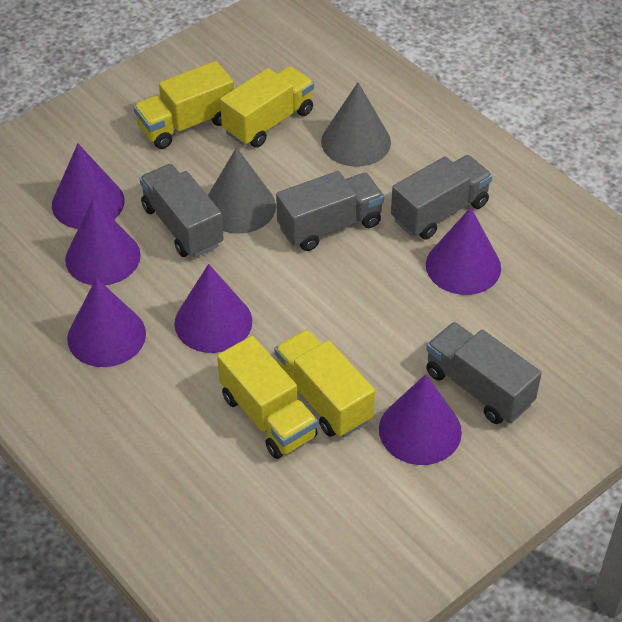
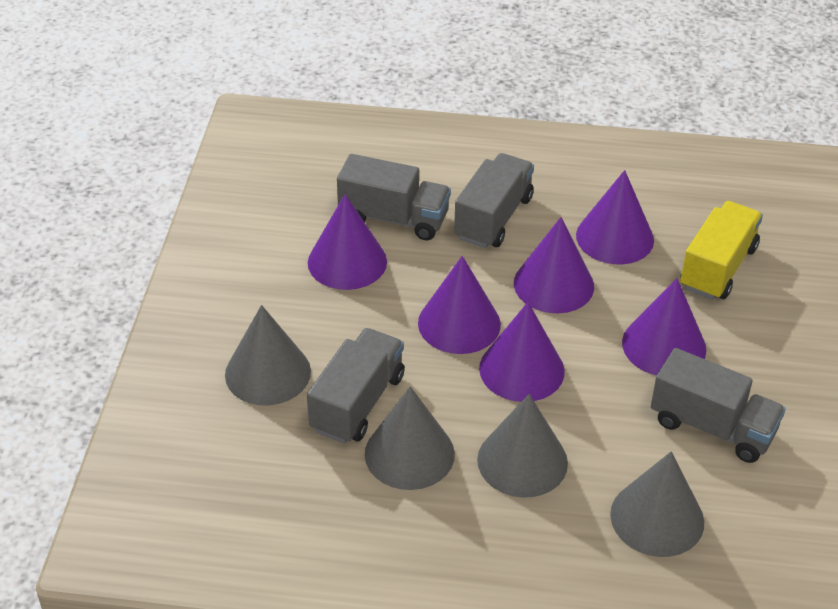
grey cone: 2 -> 4
yellow truck: 4 -> 1

